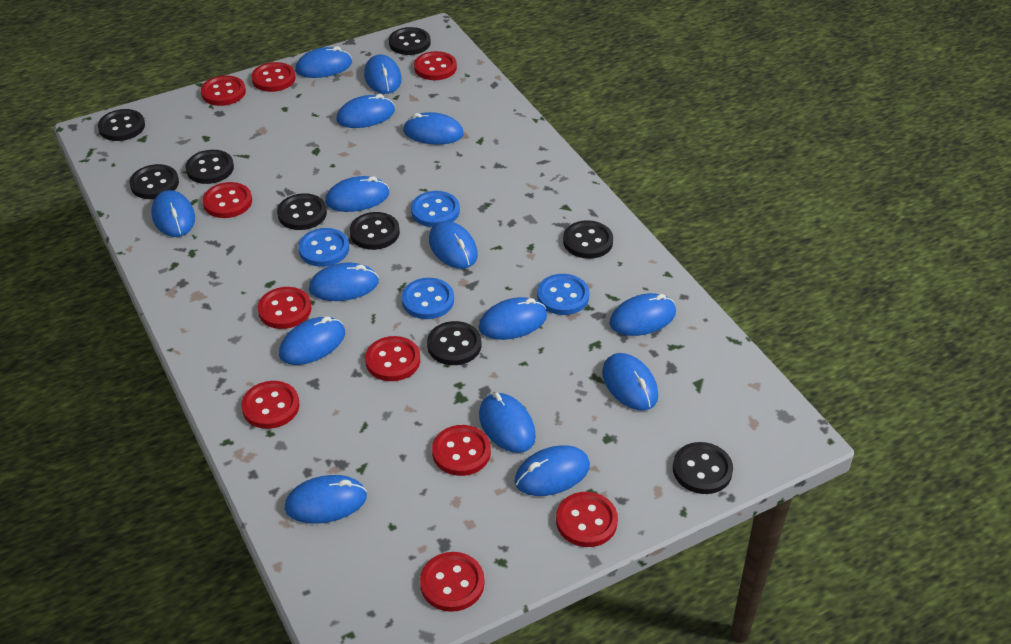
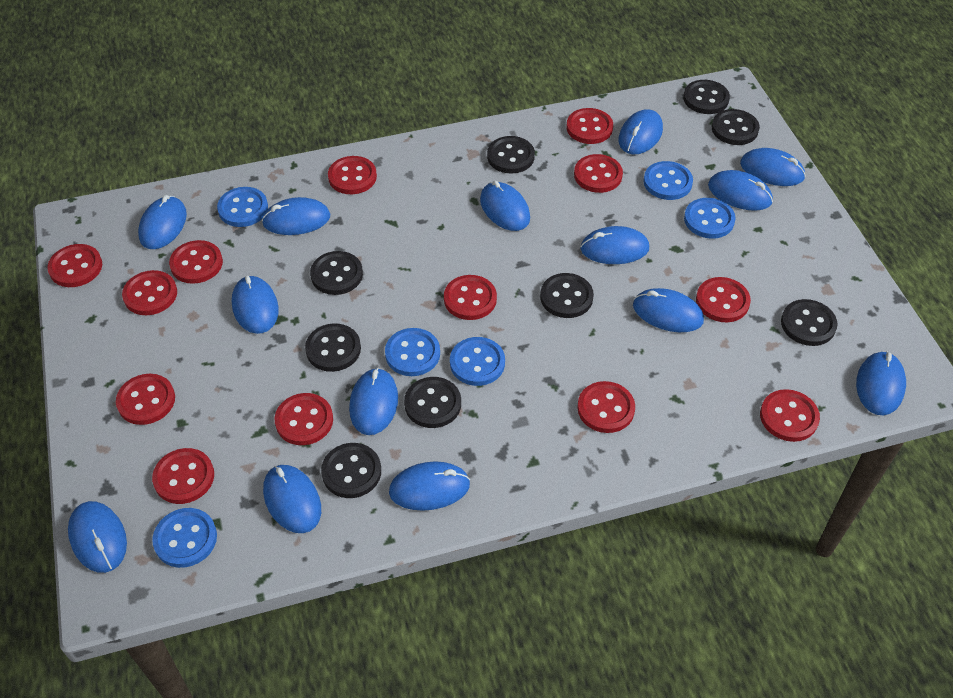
blue button: 4 -> 6
blue mouse: 15 -> 14
red button: 10 -> 13

